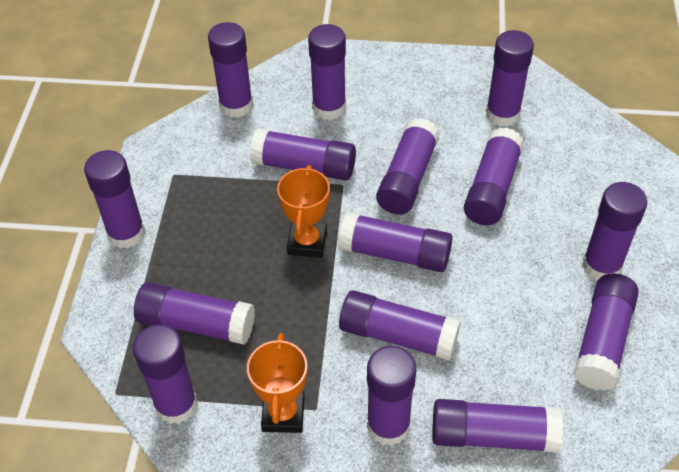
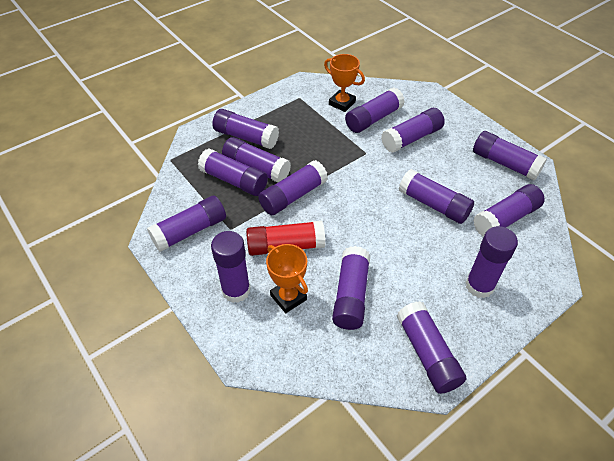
purple glue stick: 15 -> 14
red glue stick: 0 -> 1

